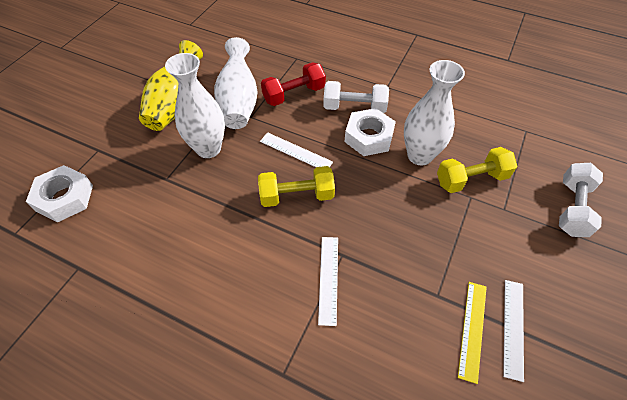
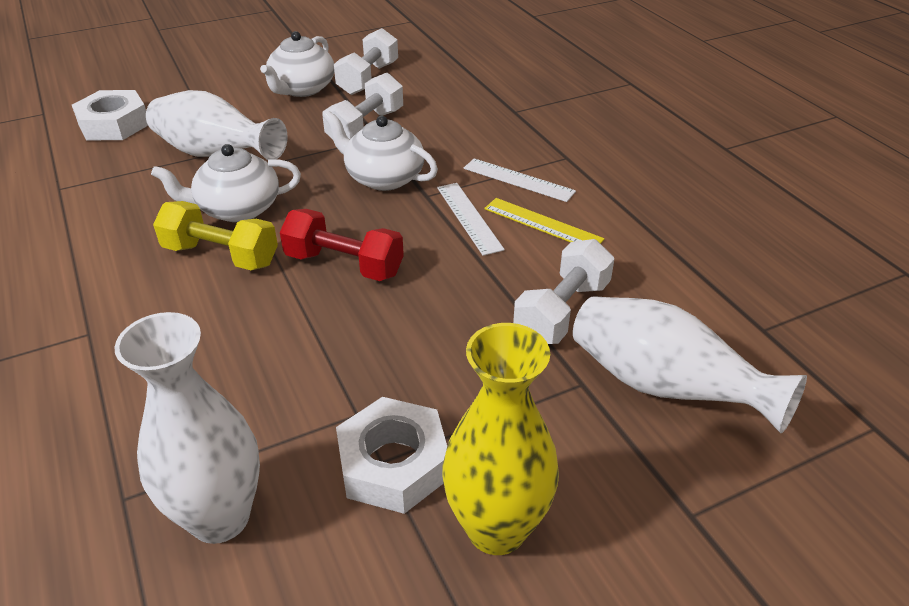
white dumbbell: 2 -> 3
white ruler: 3 -> 2
white teapot: 0 -> 3
yellow dumbbell: 2 -> 1

